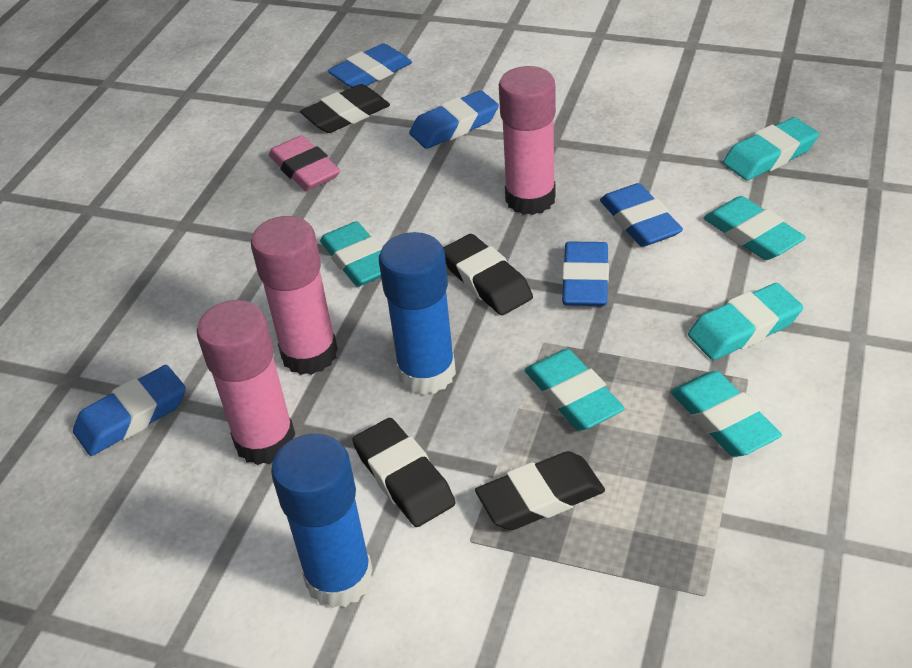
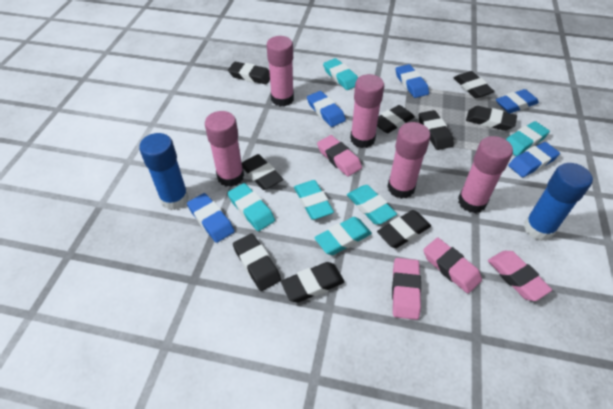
black eraser: 4 -> 9
pink eraser: 1 -> 4
pink glue stick: 3 -> 5

